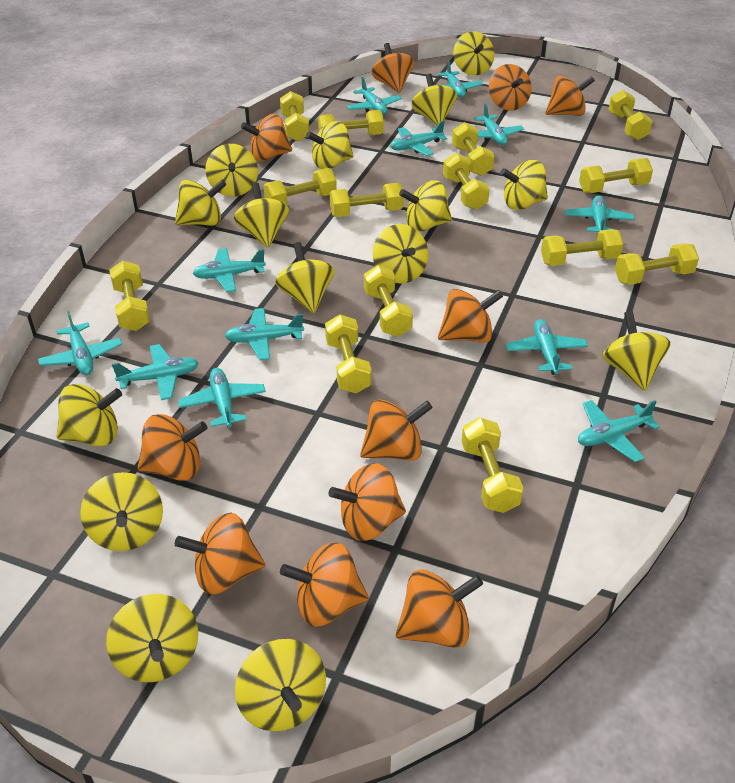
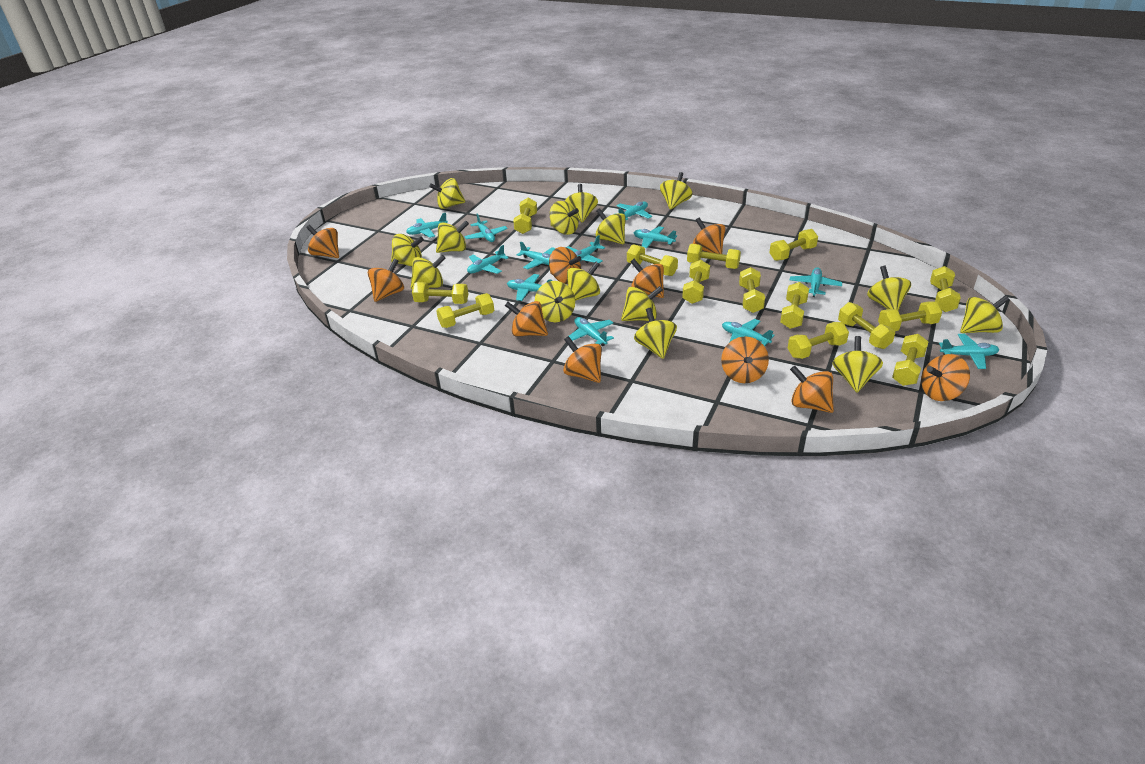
orange spinning top: 11 -> 10

